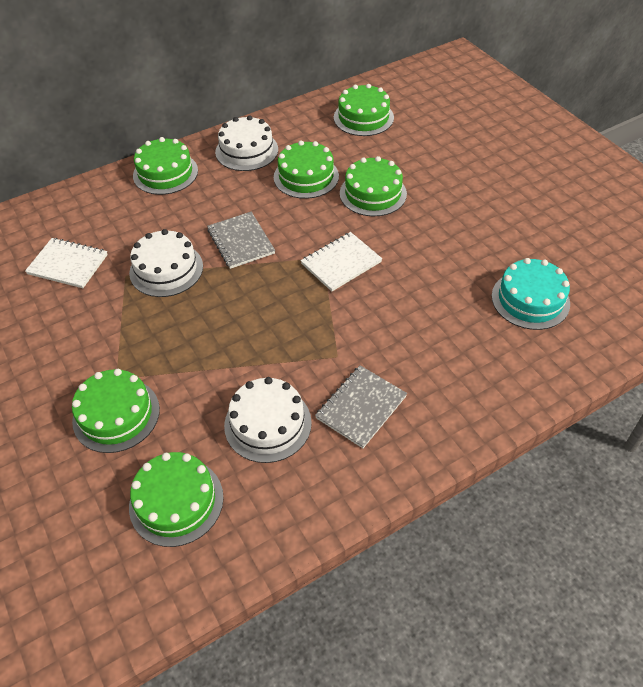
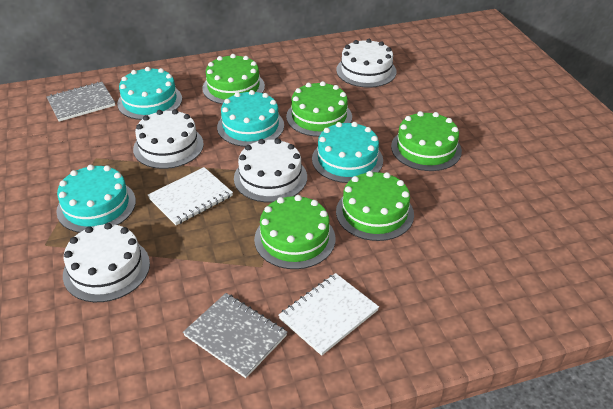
green cake: 6 -> 5
turquoise cake: 1 -> 4
white cake: 3 -> 4

